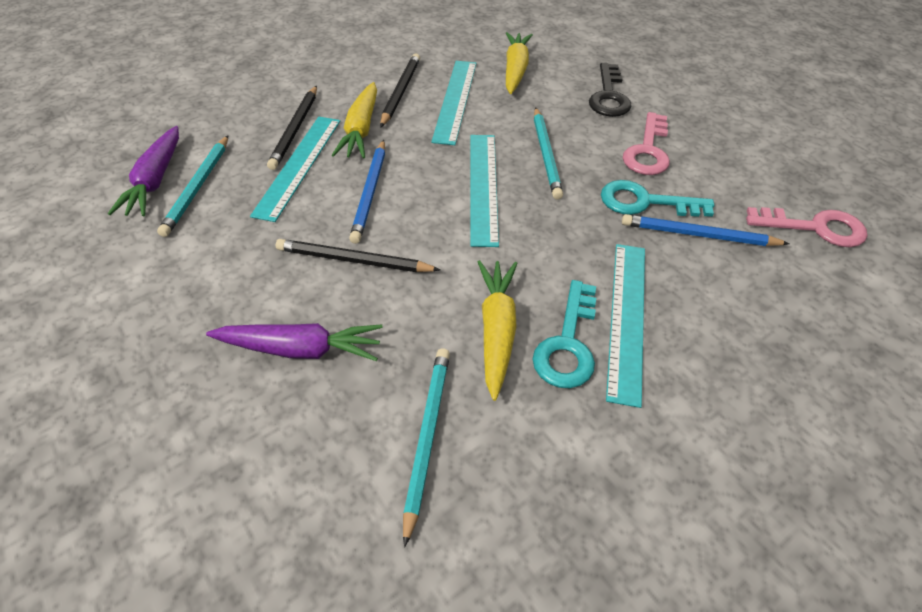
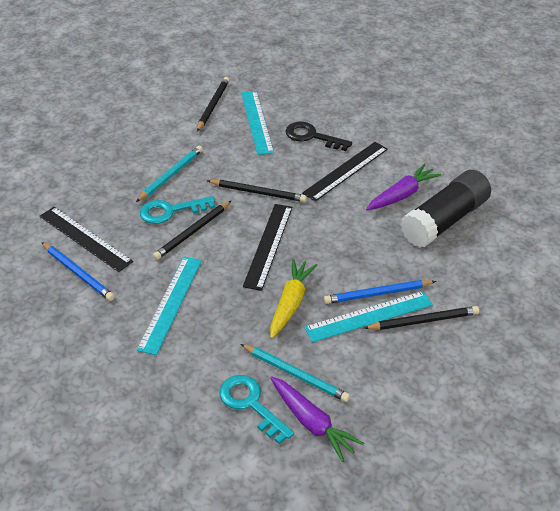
black glue stick: 0 -> 1
black pencil: 3 -> 4
black ruler: 0 -> 3
pink key: 2 -> 0
turquoise pencil: 3 -> 2
turquoise ruler: 4 -> 3
yellow carrot: 3 -> 1

